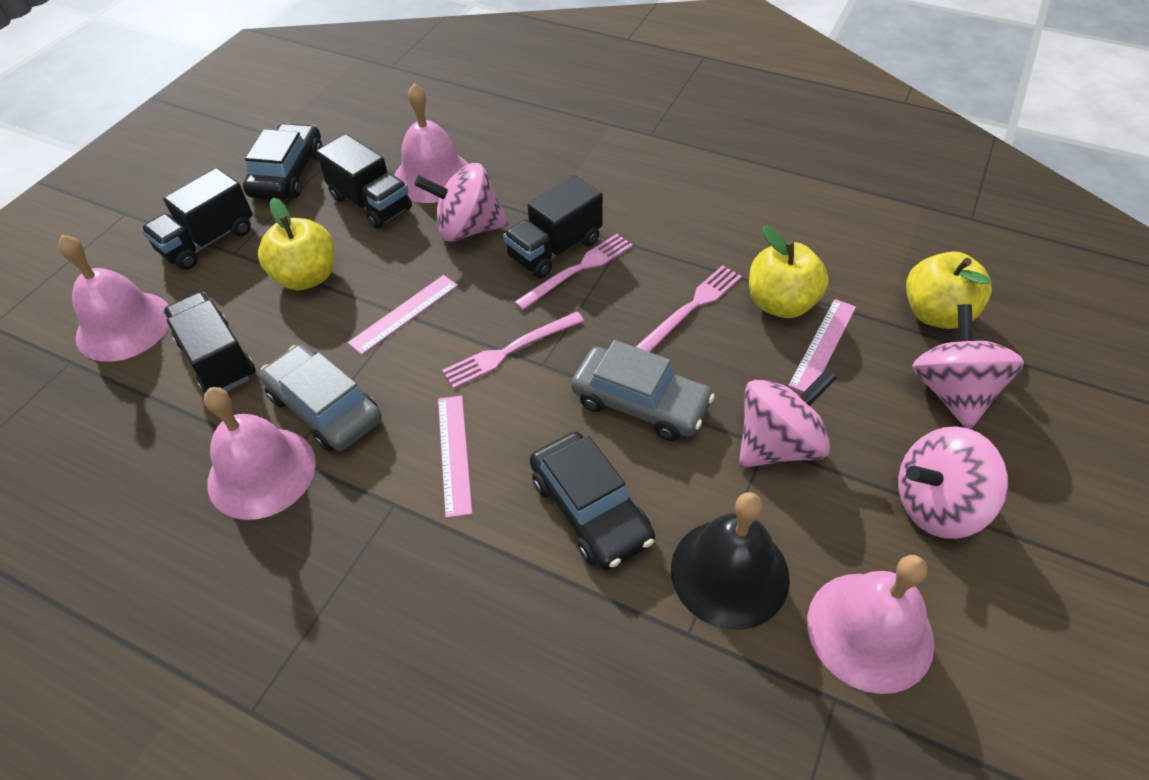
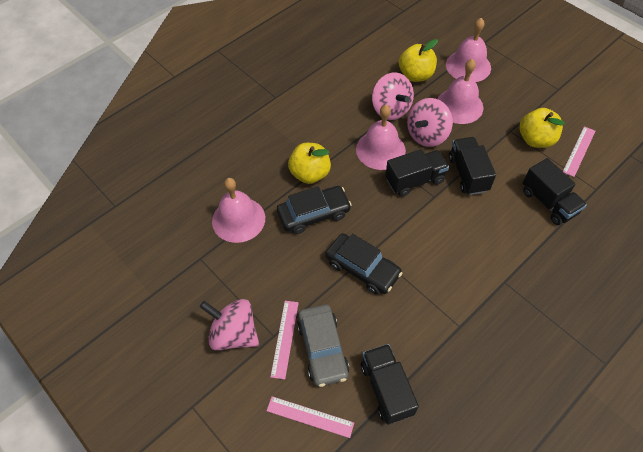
black bell: 1 -> 0
grey car: 2 -> 1
pink fork: 3 -> 0
pink spinning top: 4 -> 3

